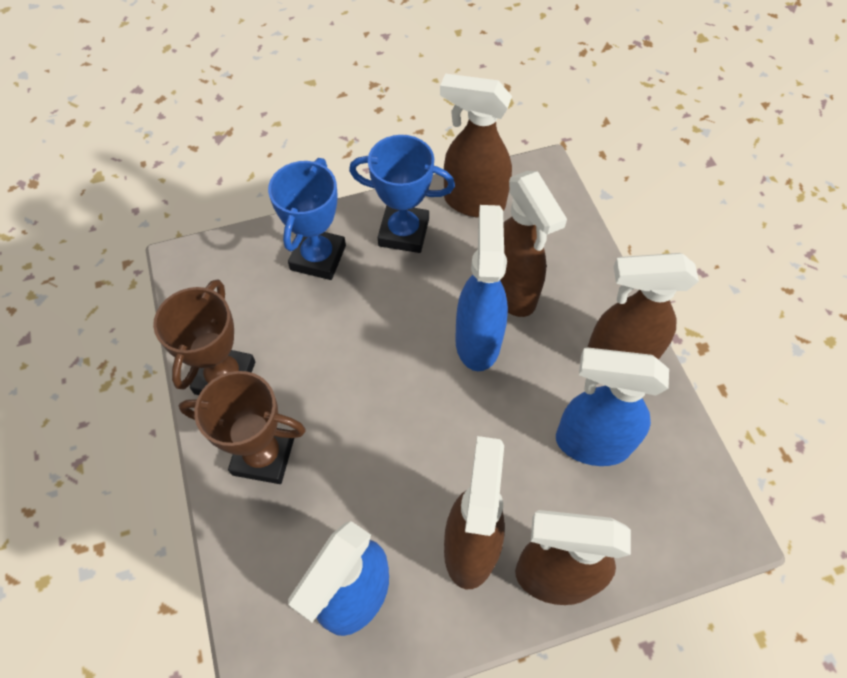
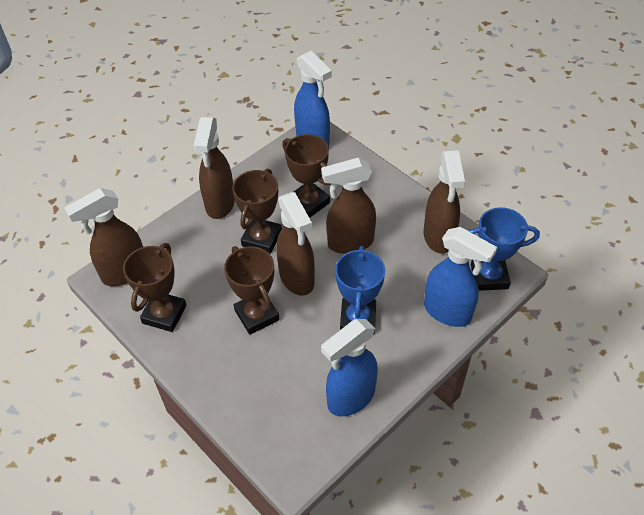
brown trophy: 2 -> 4

